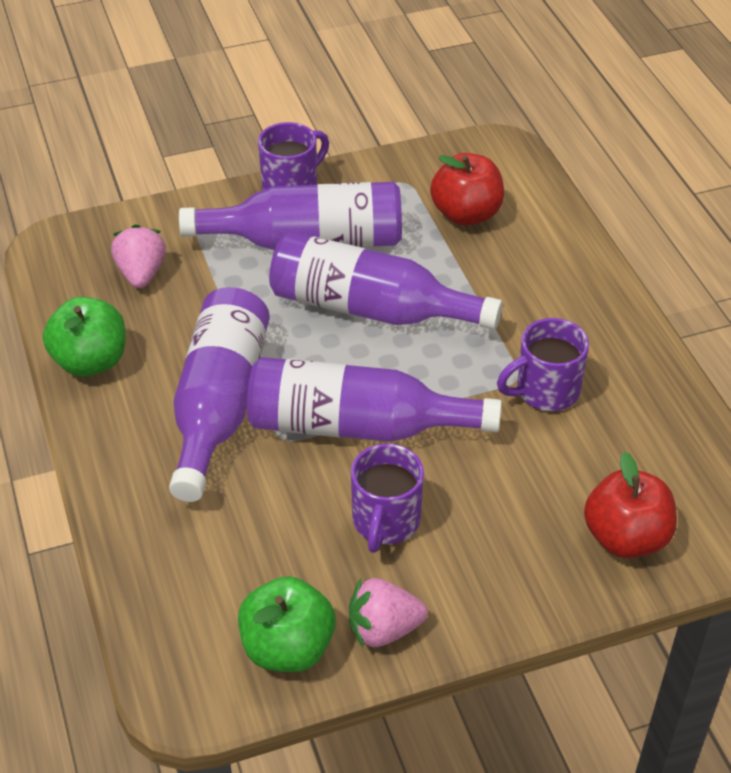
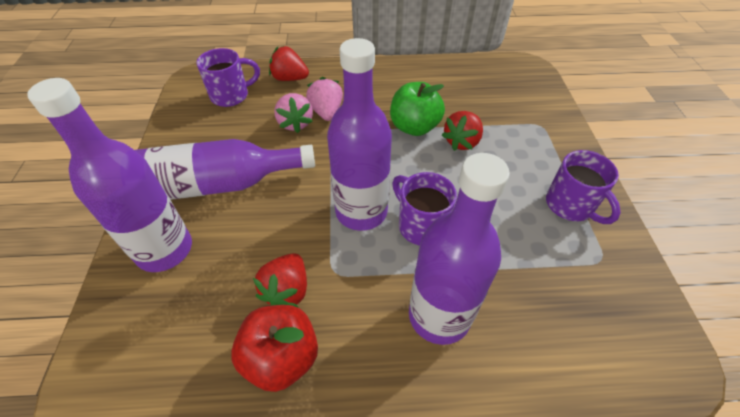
green apple: 2 -> 1
red apple: 2 -> 1
red strawberry: 0 -> 3

